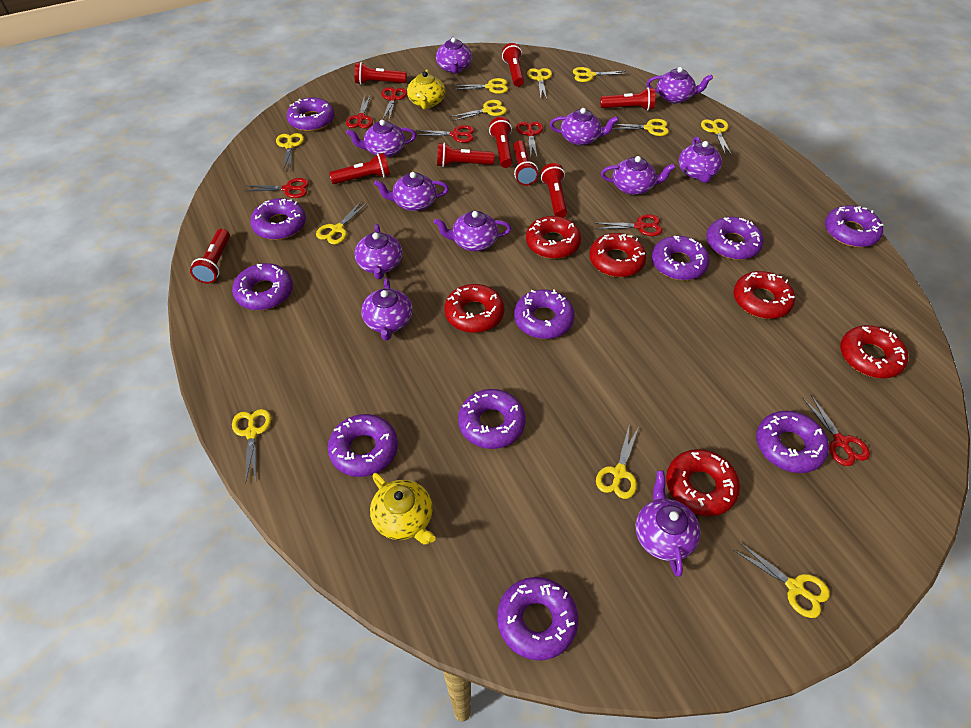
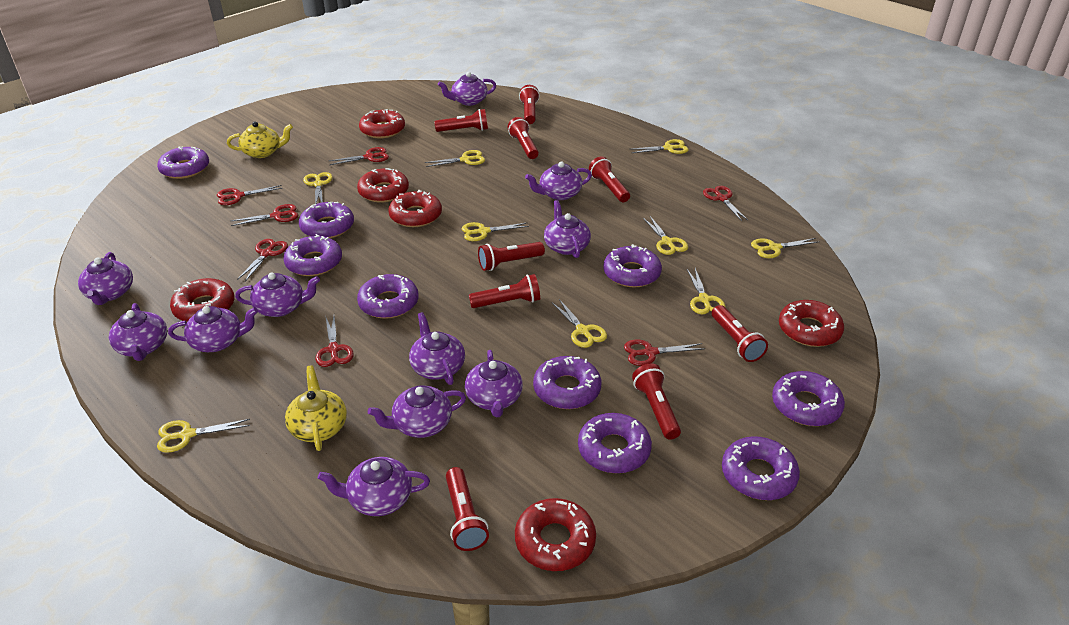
purple donut: 11 -> 9
yellow scissors: 11 -> 9

